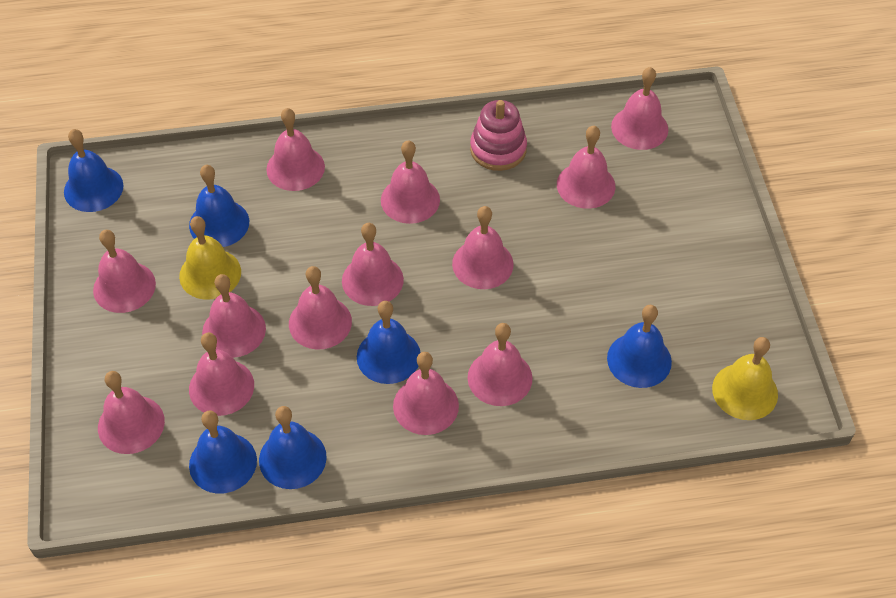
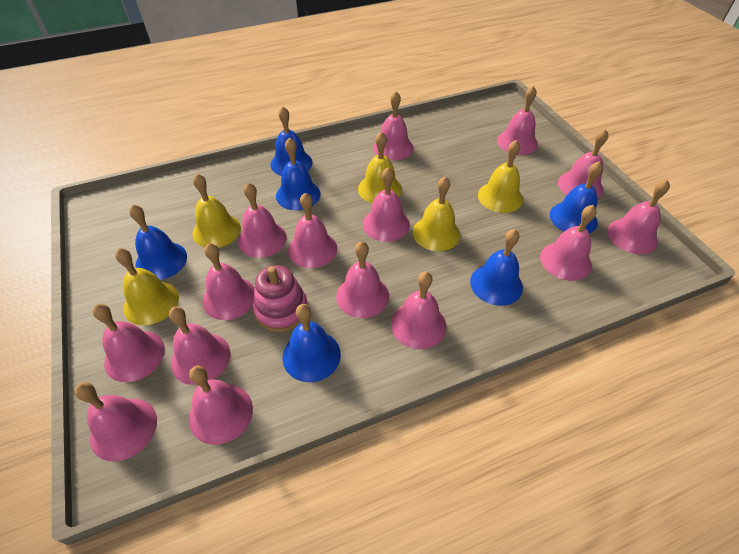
pink bell: 13 -> 15
yellow bell: 2 -> 5

